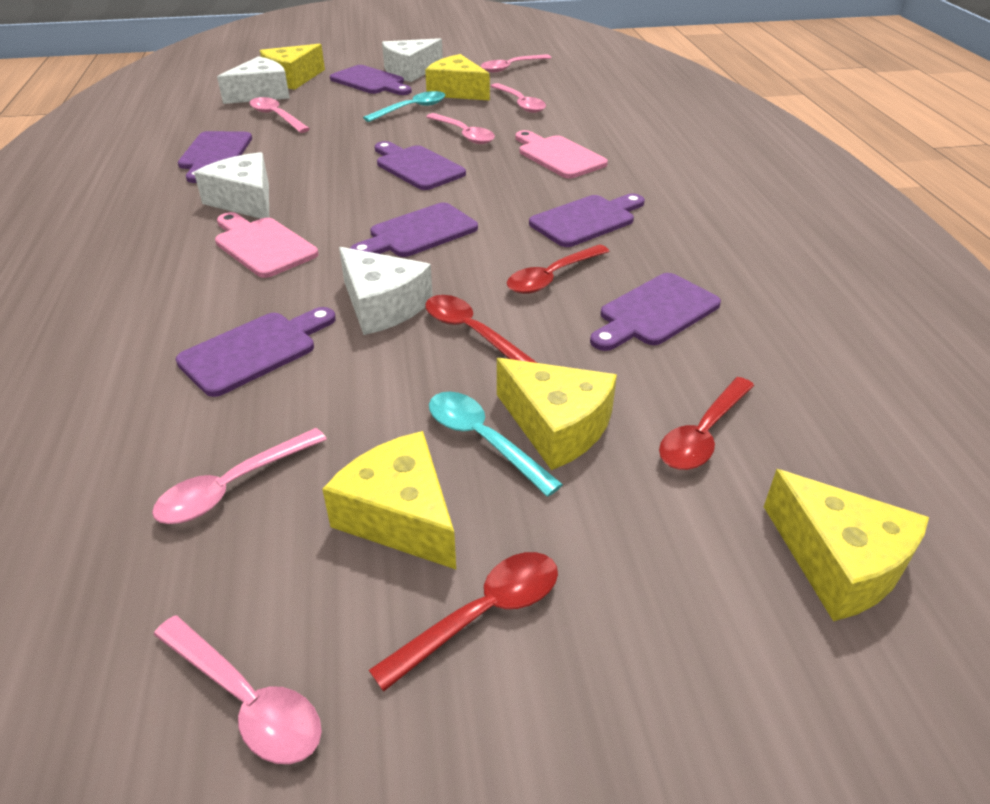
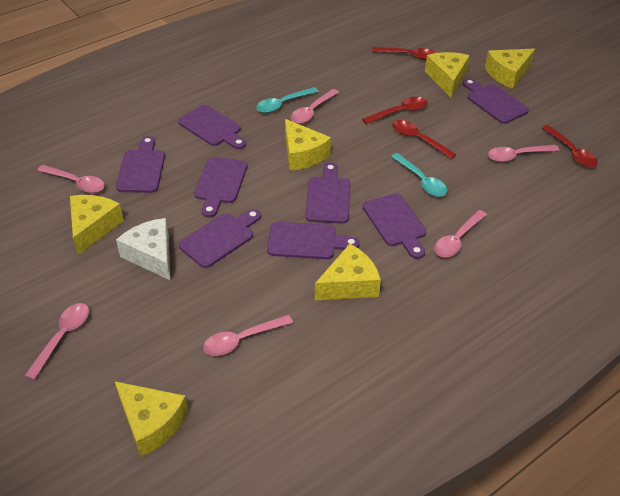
pink cutting board: 2 -> 0
purple cutting board: 7 -> 8
white cheese: 4 -> 1
yellow cheese: 5 -> 6

